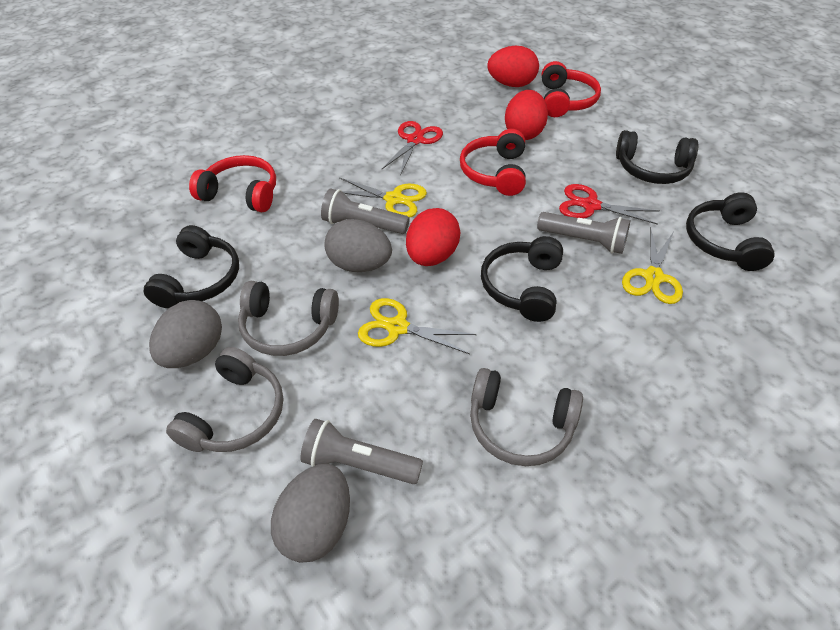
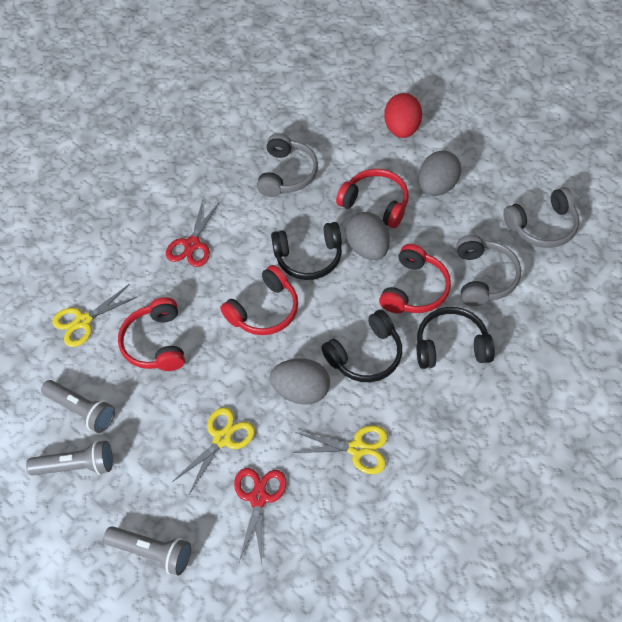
black headphones: 4 -> 3
red egg: 3 -> 1
red headphones: 3 -> 4

